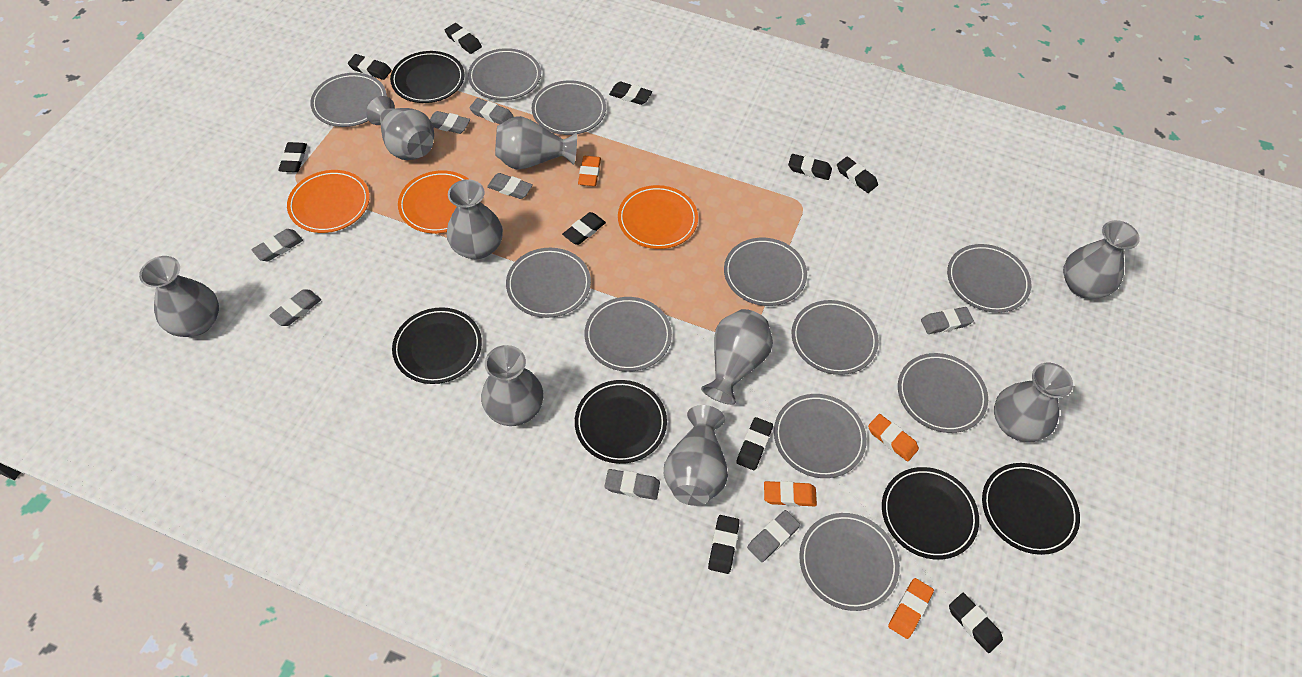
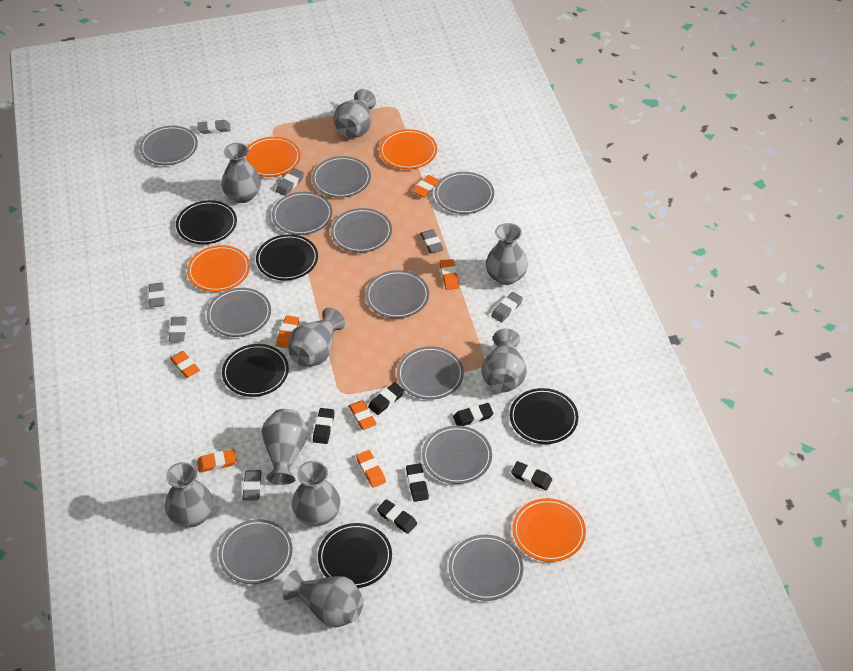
black eraser: 10 -> 6
grey eraser: 8 -> 7
orange eraser: 4 -> 7
orange plate: 3 -> 4

